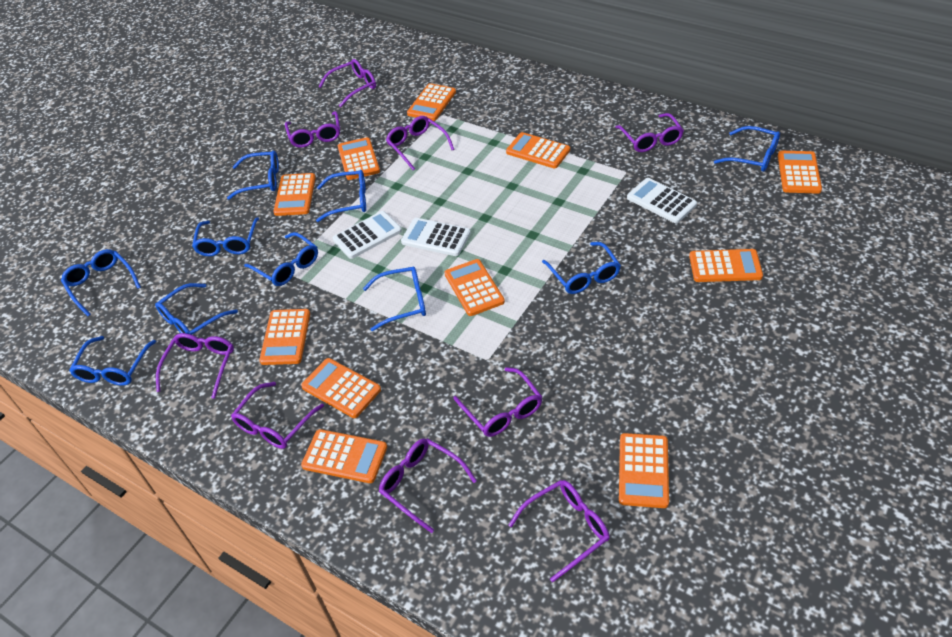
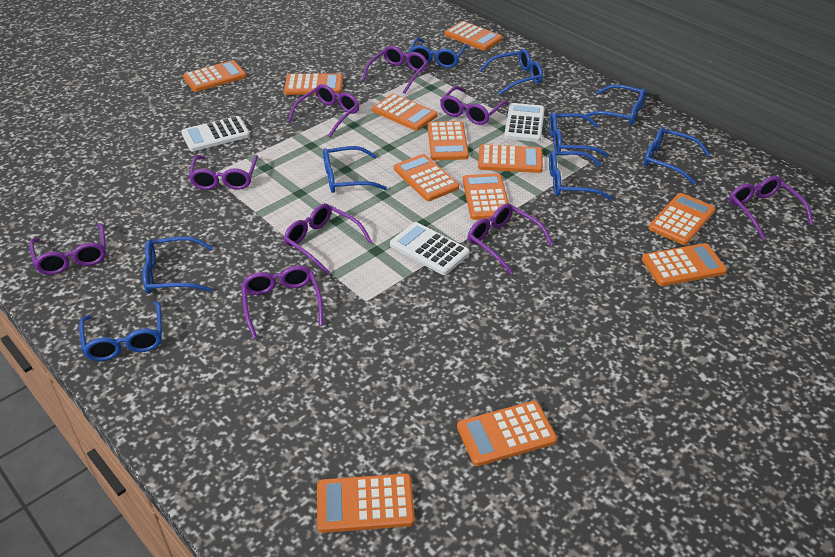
blue glasses: 10 -> 9
orange calculator: 11 -> 12

